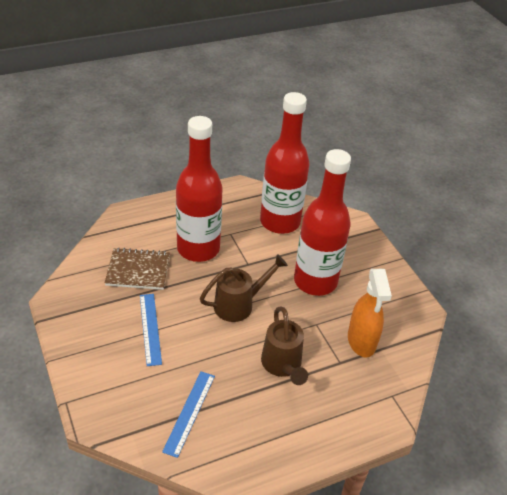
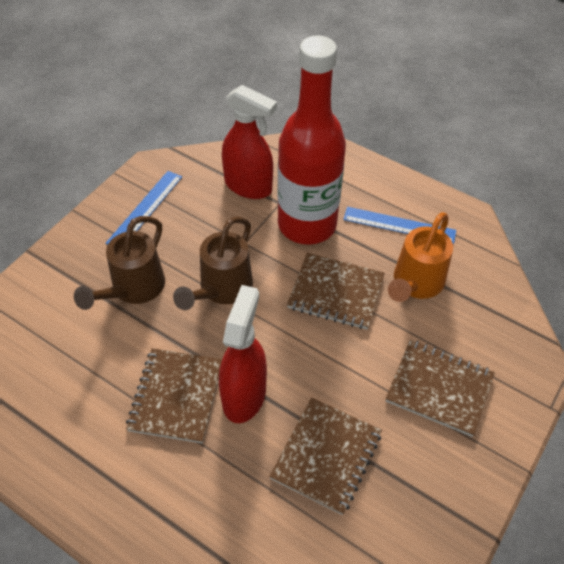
brown notebook: 1 -> 4
orange spray bottle: 1 -> 0
orange watering can: 0 -> 1
red bottle: 3 -> 1
red spray bottle: 0 -> 2

